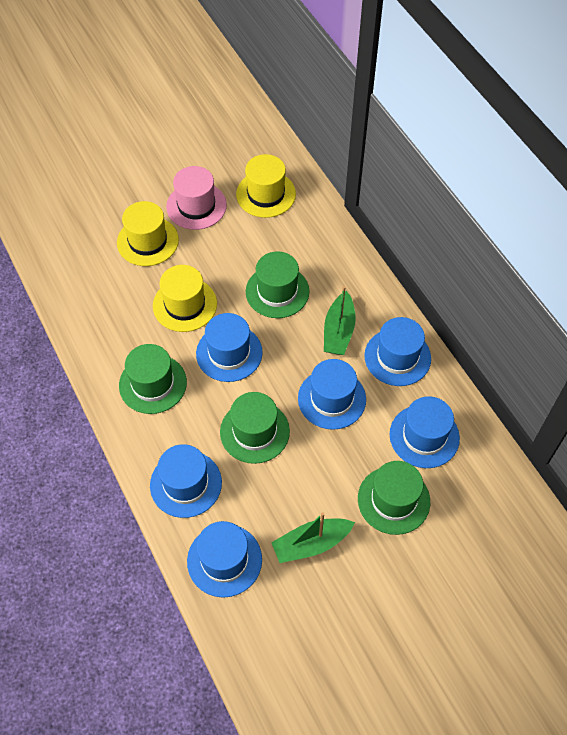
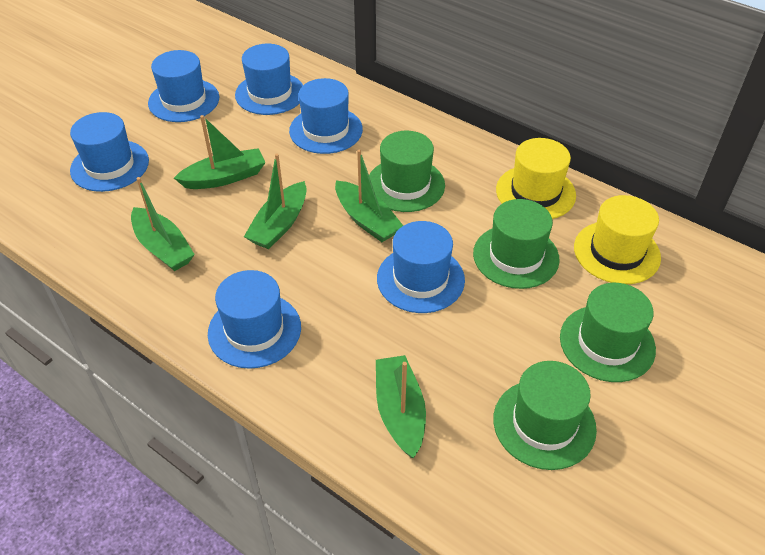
green boat: 2 -> 5
pink hat: 1 -> 0
yellow hat: 3 -> 2

